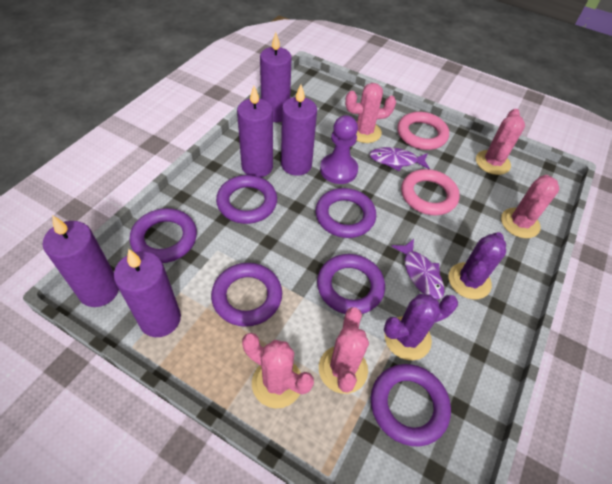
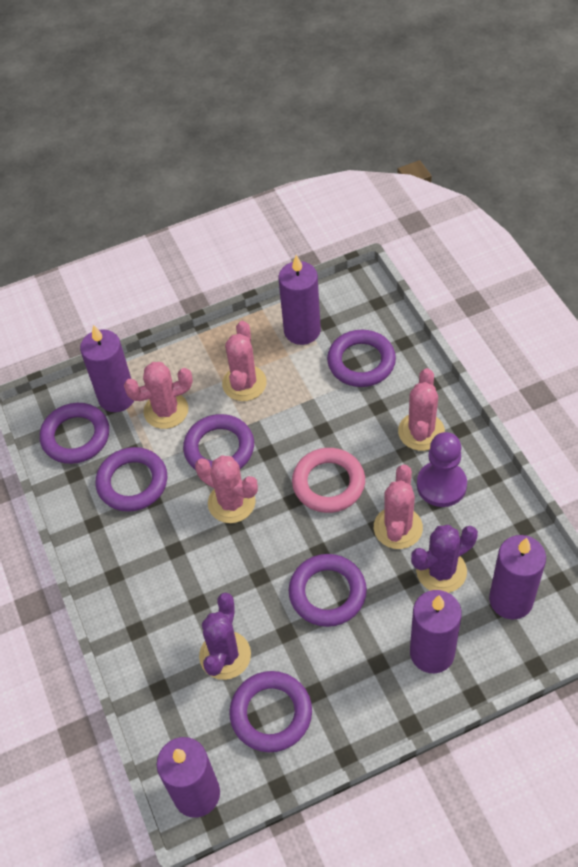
pink ring: 2 -> 1
purple fish: 2 -> 0

